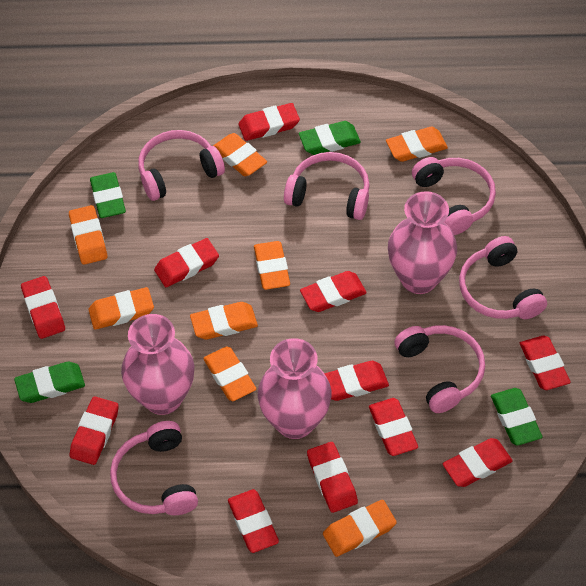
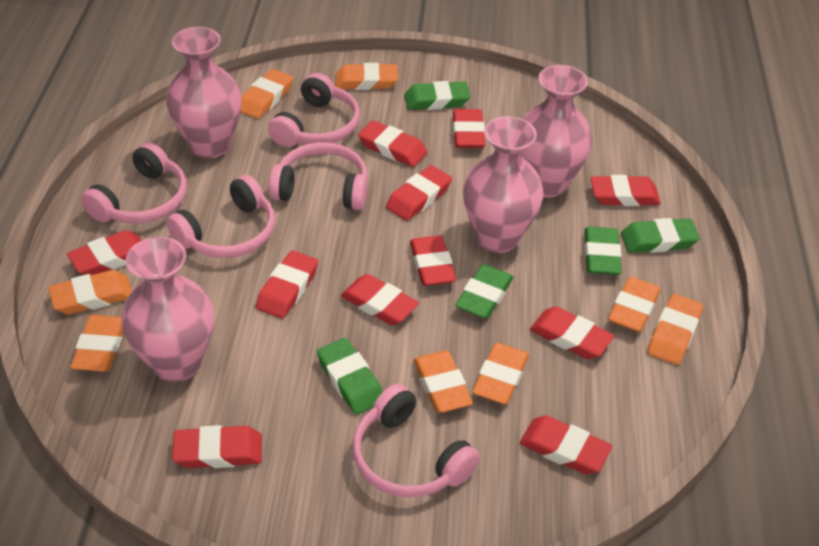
green eraser: 4 -> 5
pink headphones: 6 -> 5
pink vase: 3 -> 4

